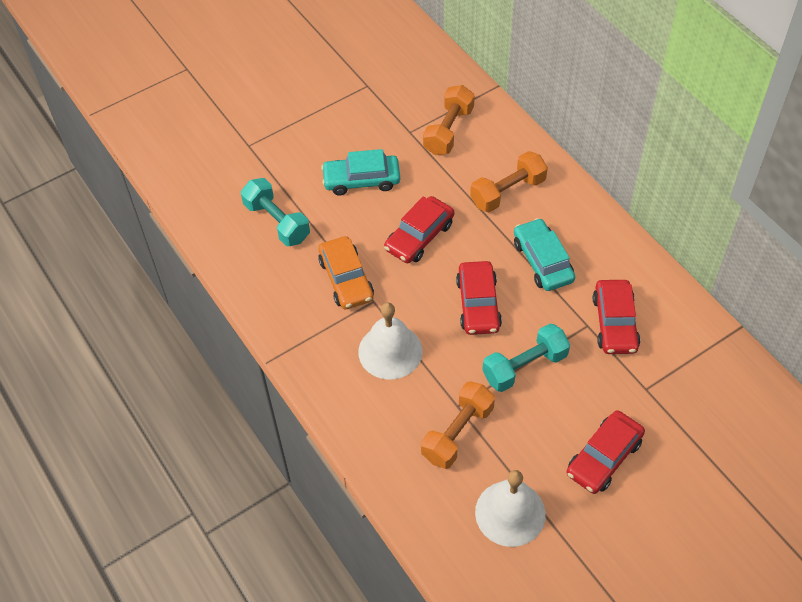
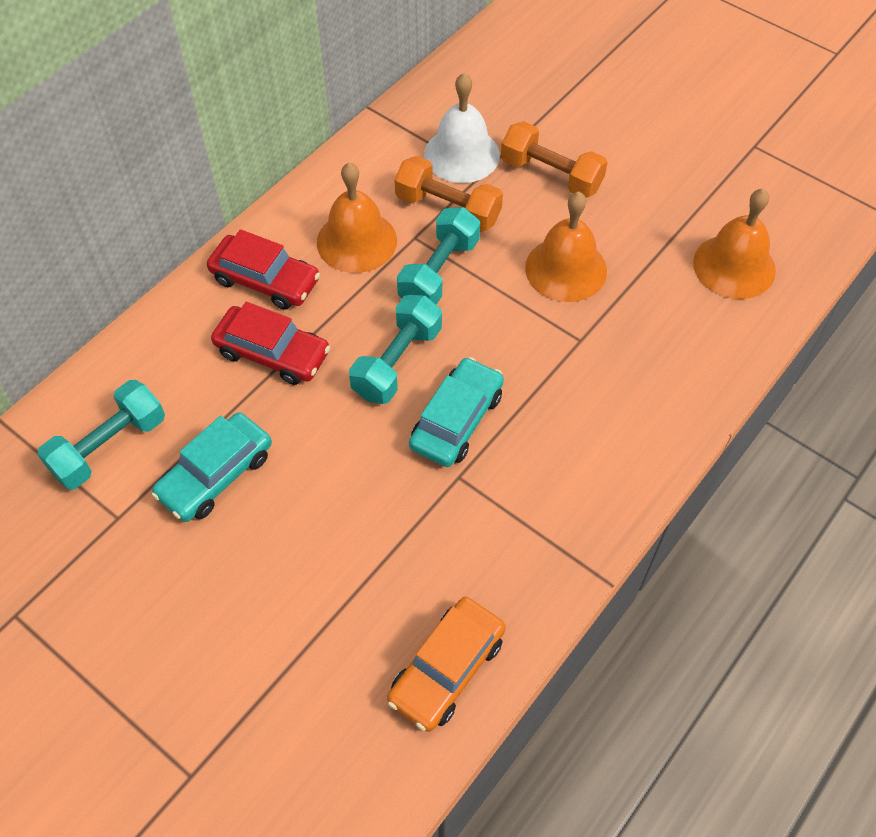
orange bell: 0 -> 3
orange dumbbell: 3 -> 2
red car: 4 -> 2
turquoise dumbbell: 2 -> 3
white bell: 2 -> 1

